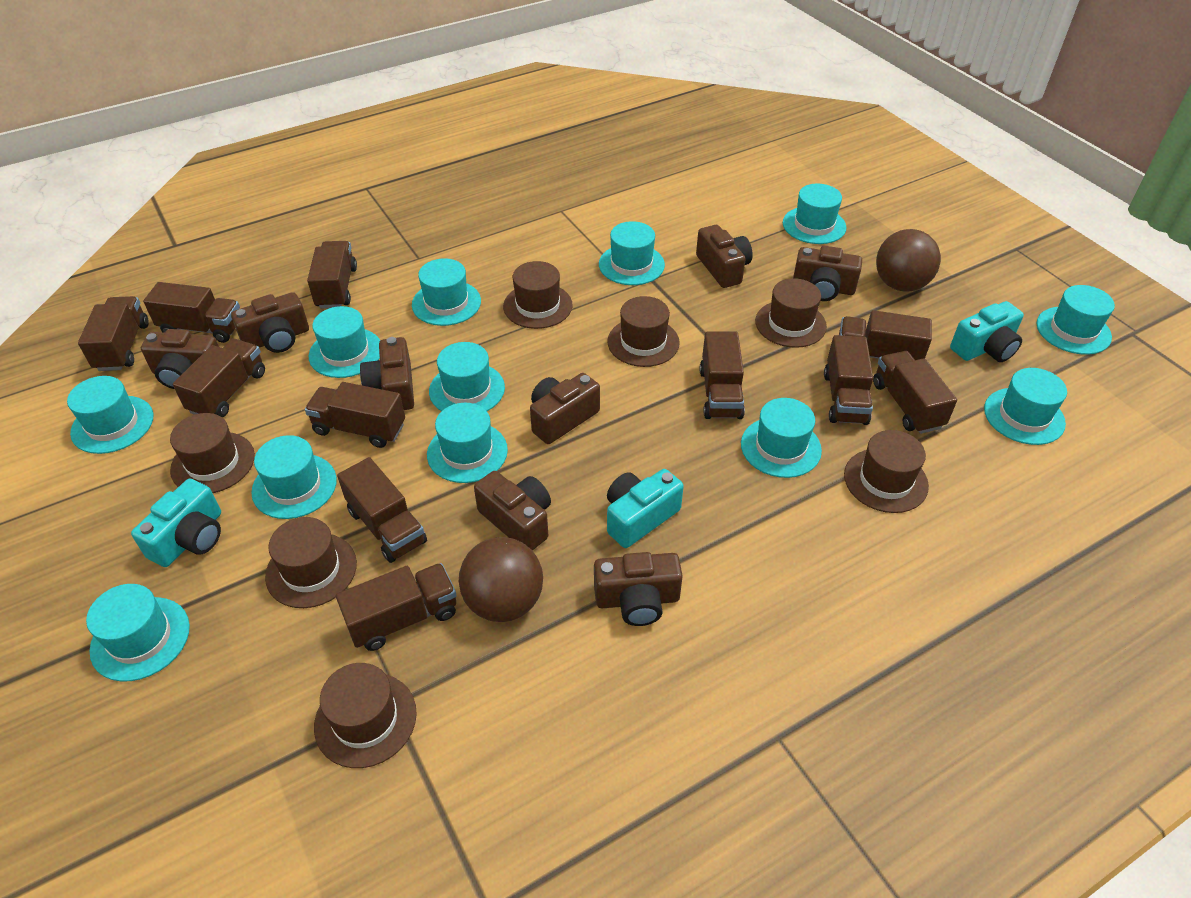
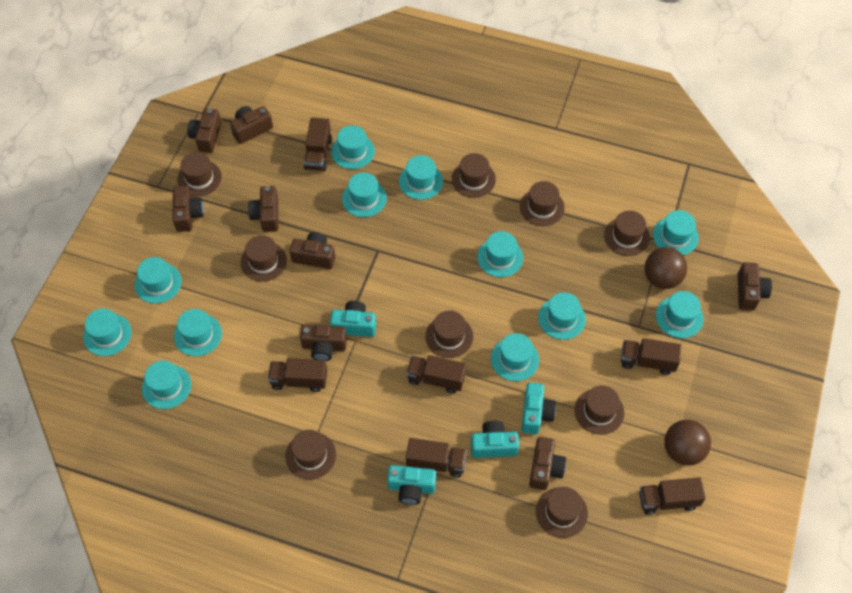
brown hat: 7 -> 9
brown truck: 11 -> 6
turquoise camera: 3 -> 4

